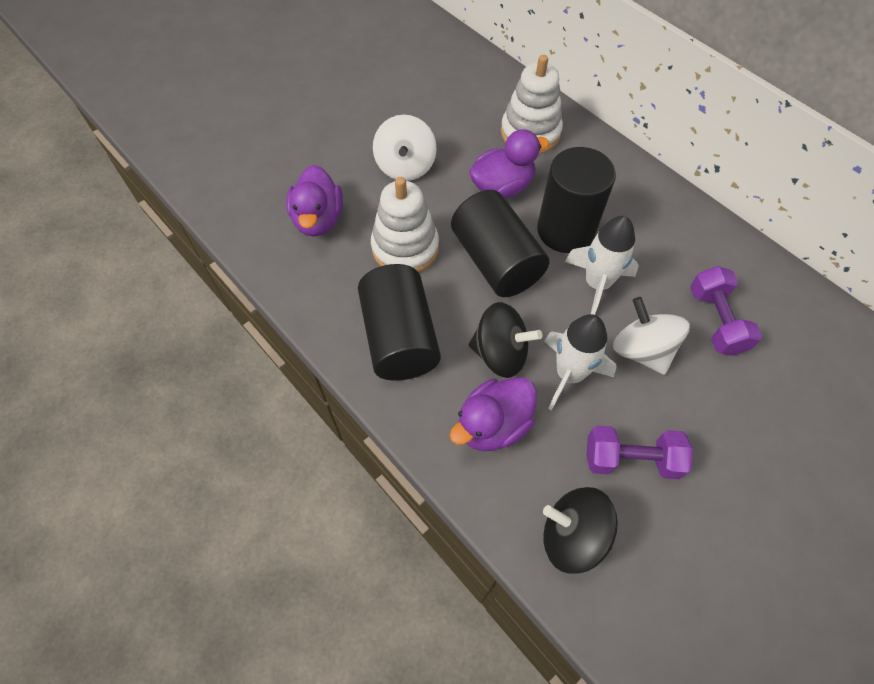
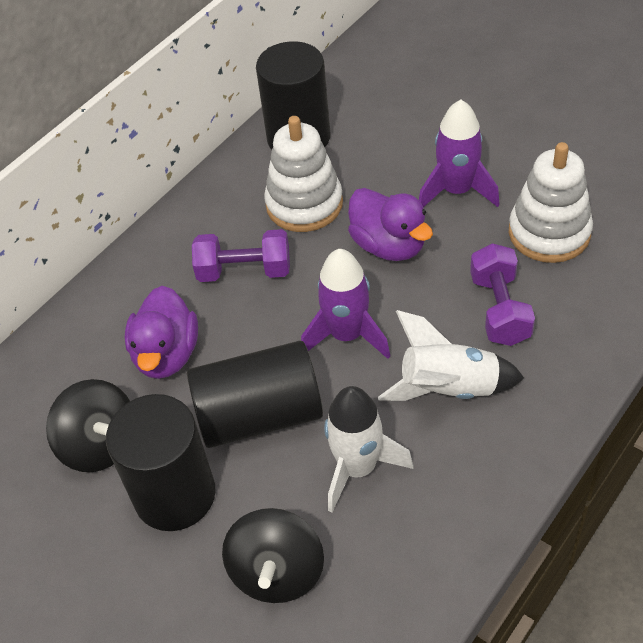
purple duck: 3 -> 2
purple rocket: 0 -> 2
white spinning top: 2 -> 0

